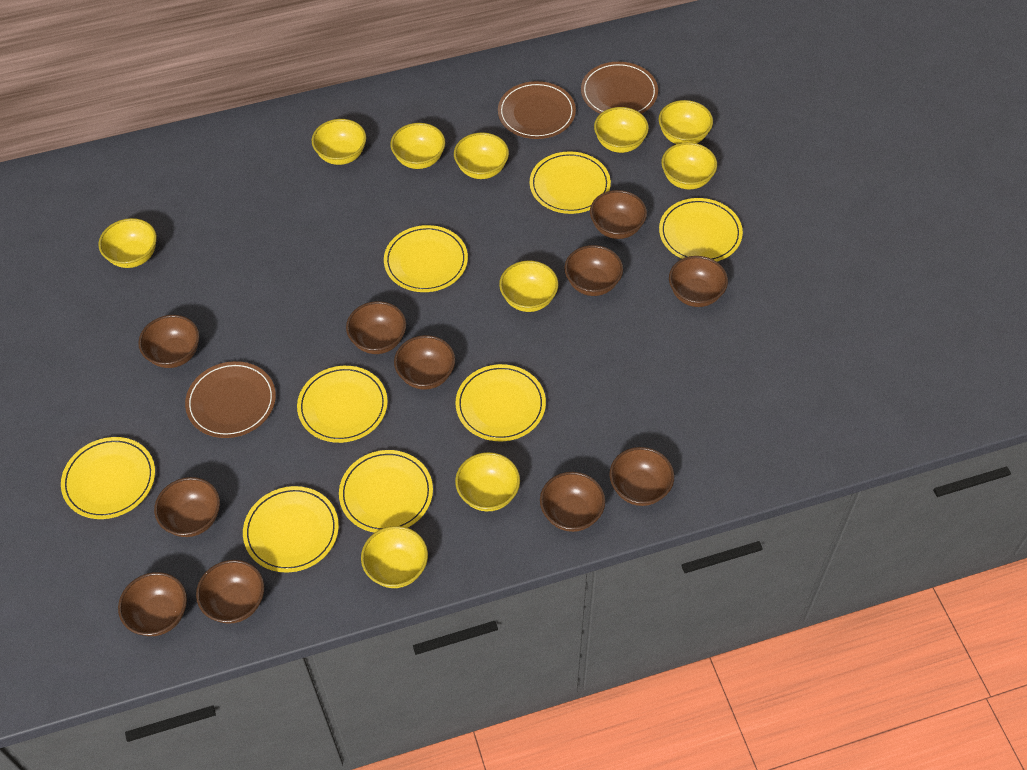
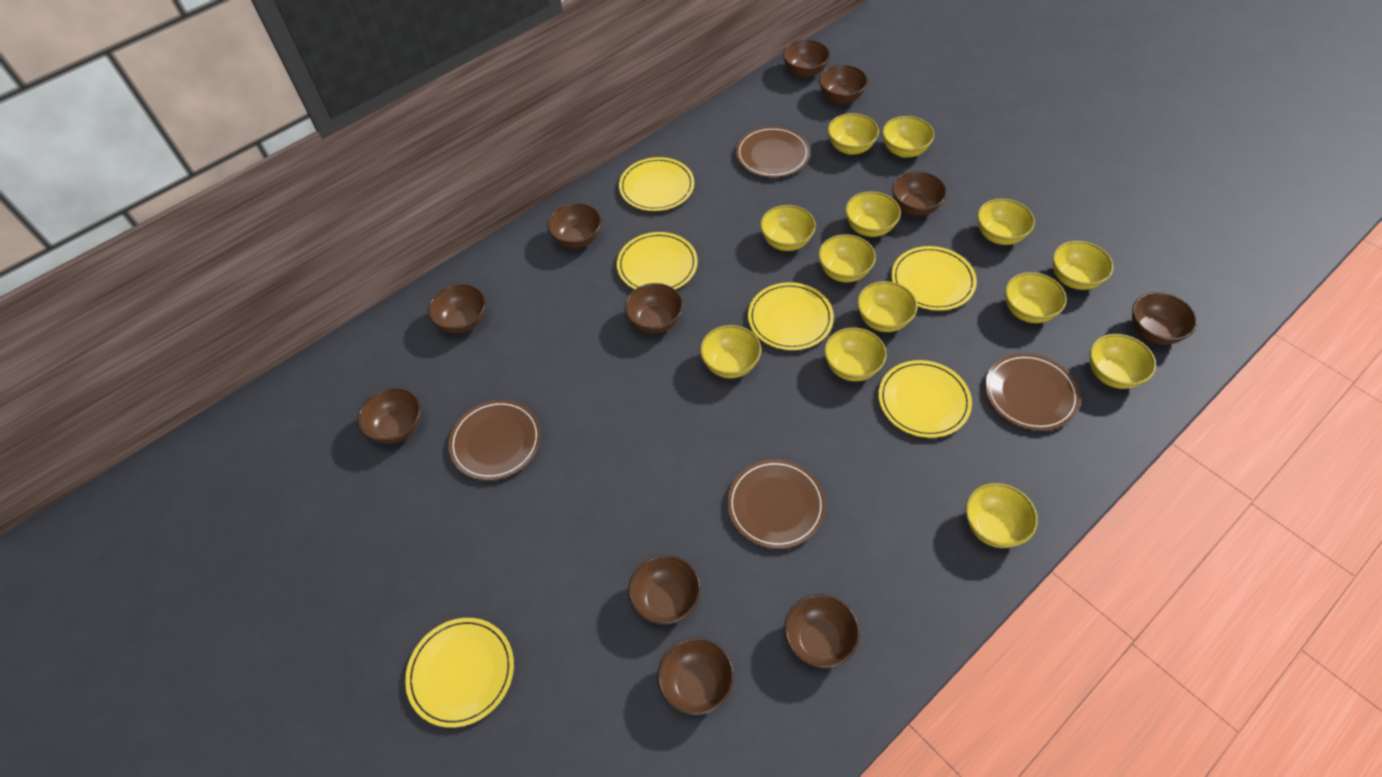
brown plate: 3 -> 4
yellow bowl: 10 -> 13
yellow plate: 8 -> 6

